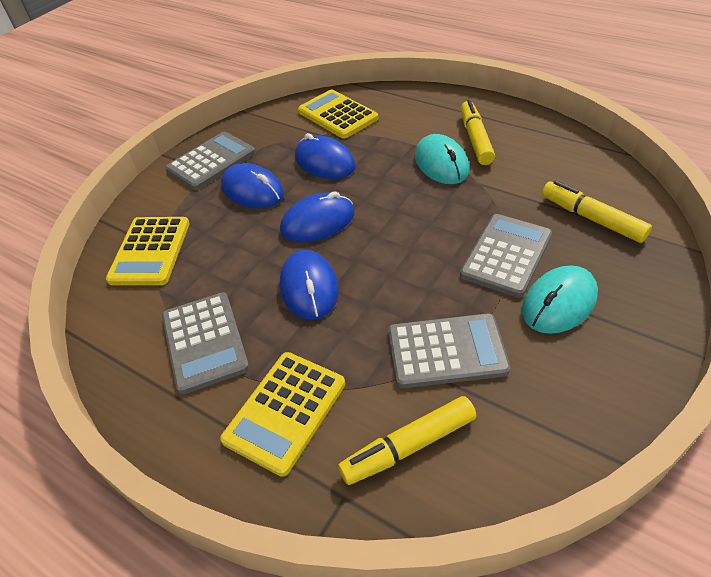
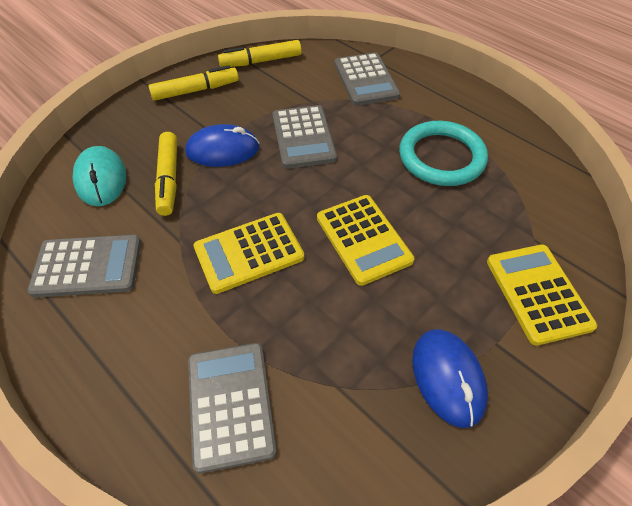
blue mouse: 4 -> 2
turquoise mouse: 2 -> 1
turquoise ring: 0 -> 1

